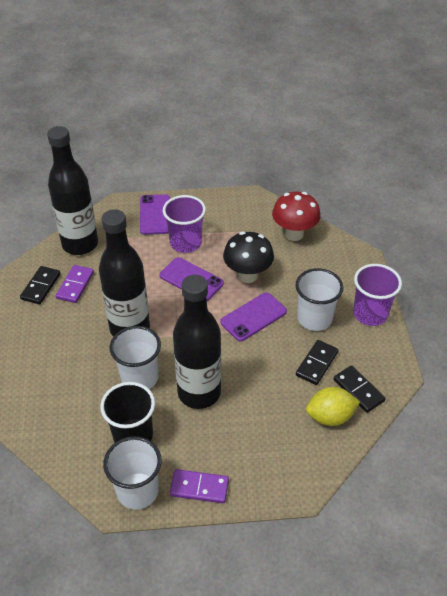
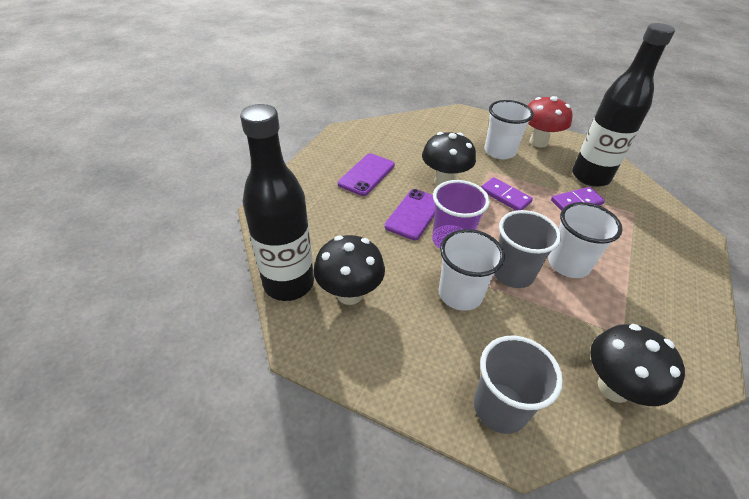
black bottle: 3 -> 2
black cup: 1 -> 0
black domino: 3 -> 0
black mushroom: 1 -> 3
grey cup: 0 -> 2
purple cup: 2 -> 1
purple phone: 3 -> 2
yellow lemon: 1 -> 0

